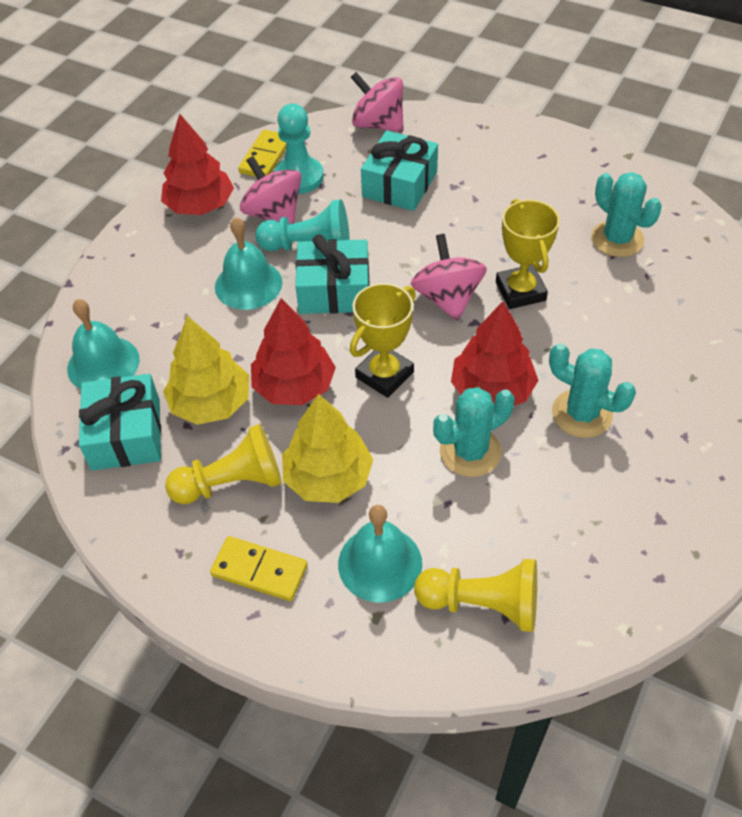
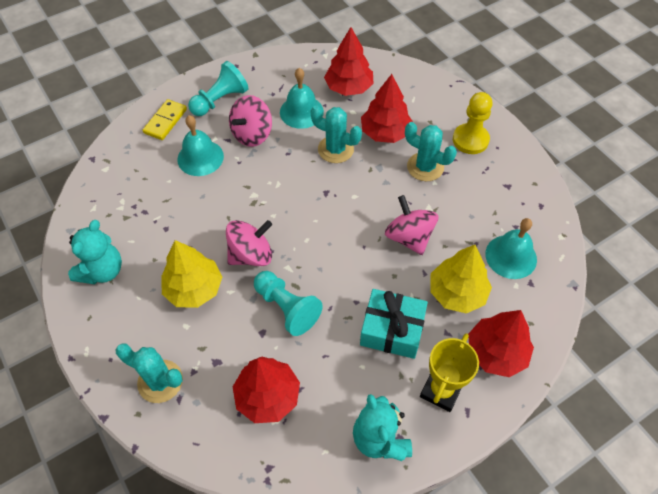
red tree: 3 -> 4
turquoise gift: 3 -> 1
turquoise teddy bear: 0 -> 2
yellow domino: 2 -> 1
yellow pawn: 2 -> 1
yellow trophy: 2 -> 1

